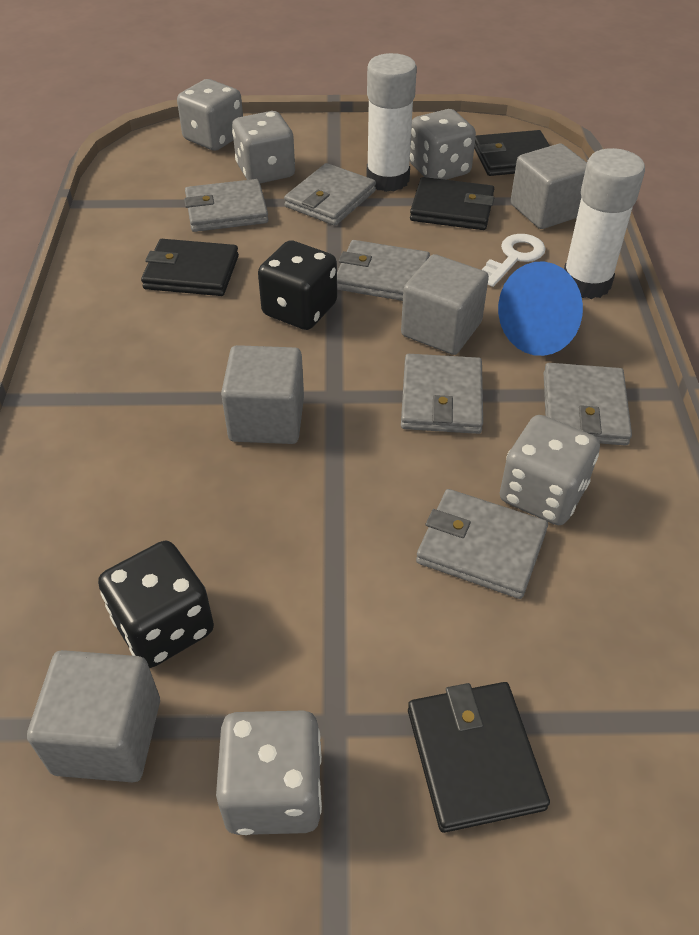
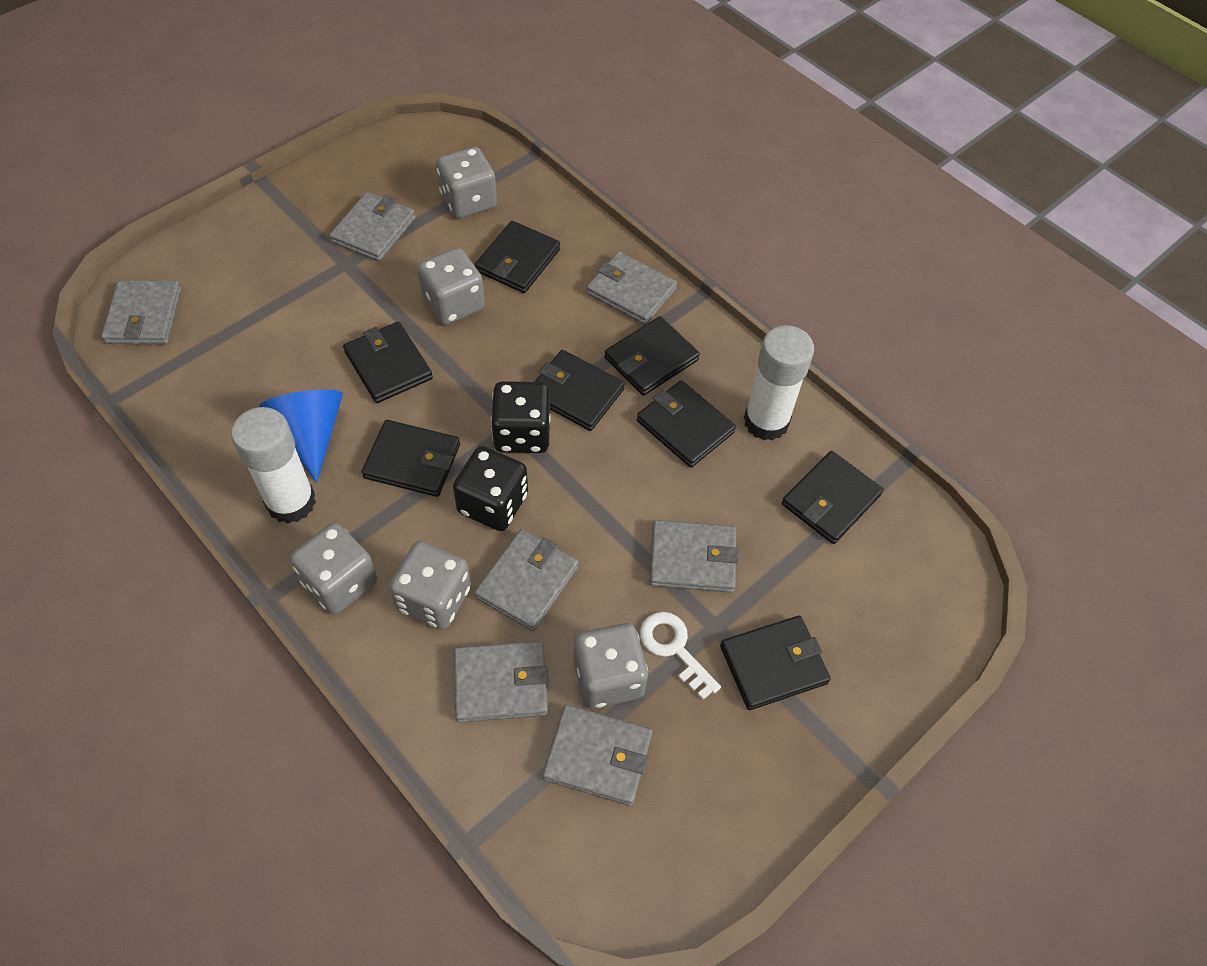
black wallet: 4 -> 8
grey cube: 4 -> 0
grey wallet: 6 -> 7

